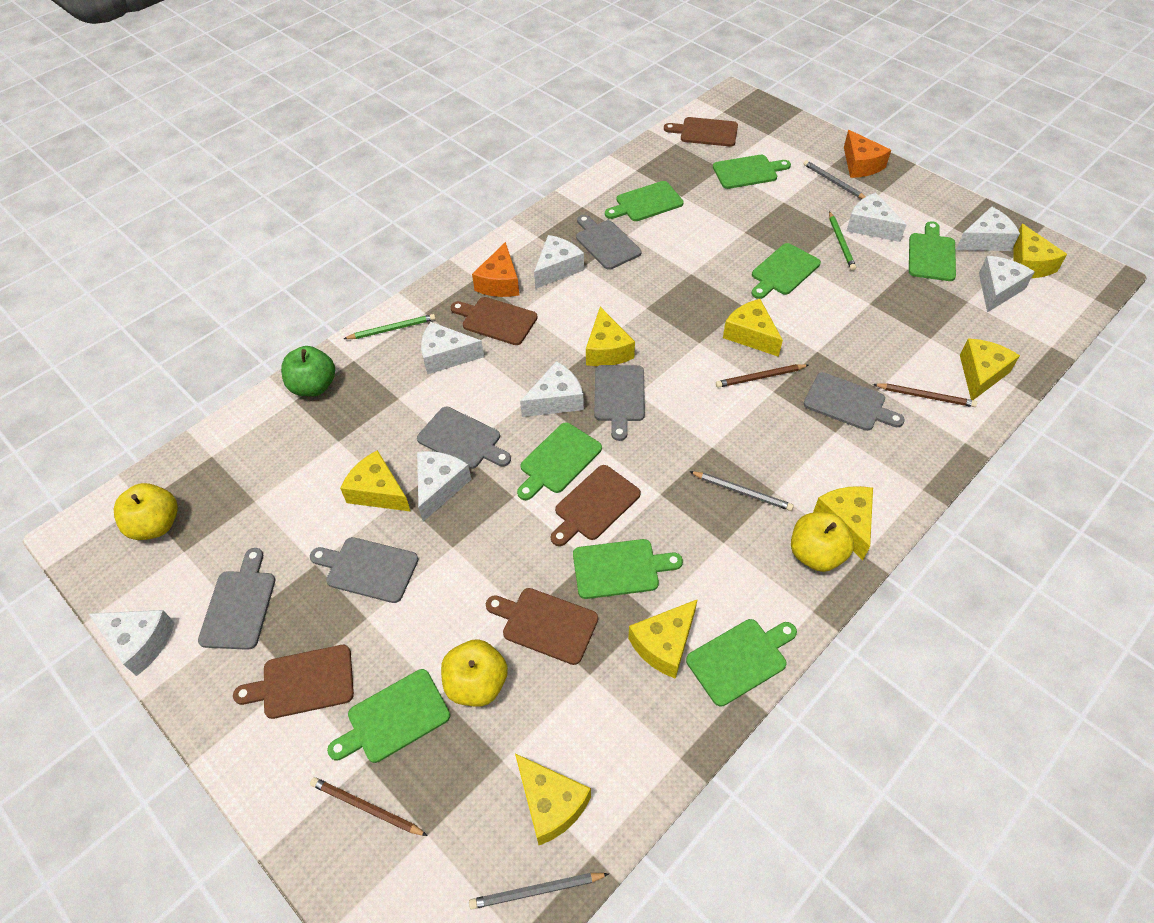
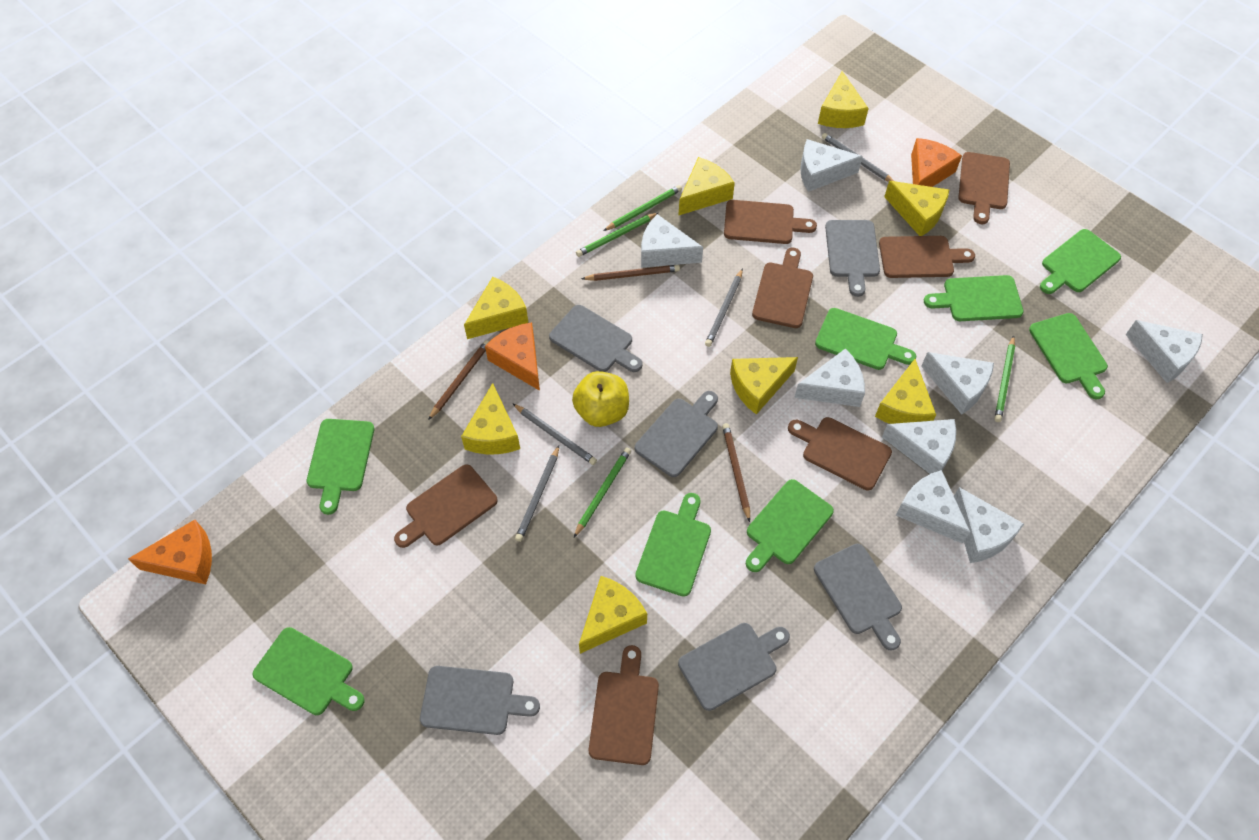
brown cutting board: 5 -> 7
green apple: 1 -> 0
green pencil: 2 -> 4
grey pencil: 3 -> 4
orange cheese: 2 -> 3
yellow apple: 3 -> 1

